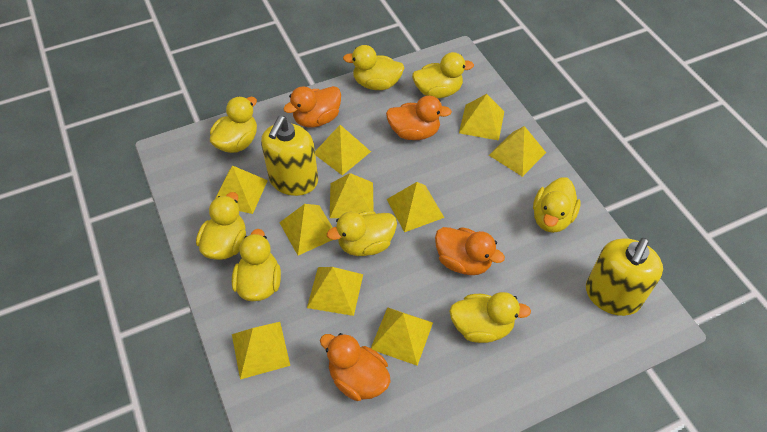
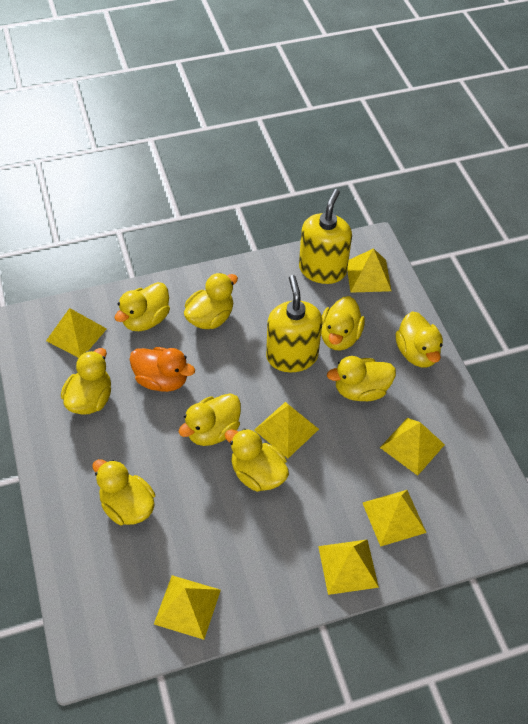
orange duck: 4 -> 1
yellow duck: 8 -> 9
yellow pyramid: 10 -> 7

